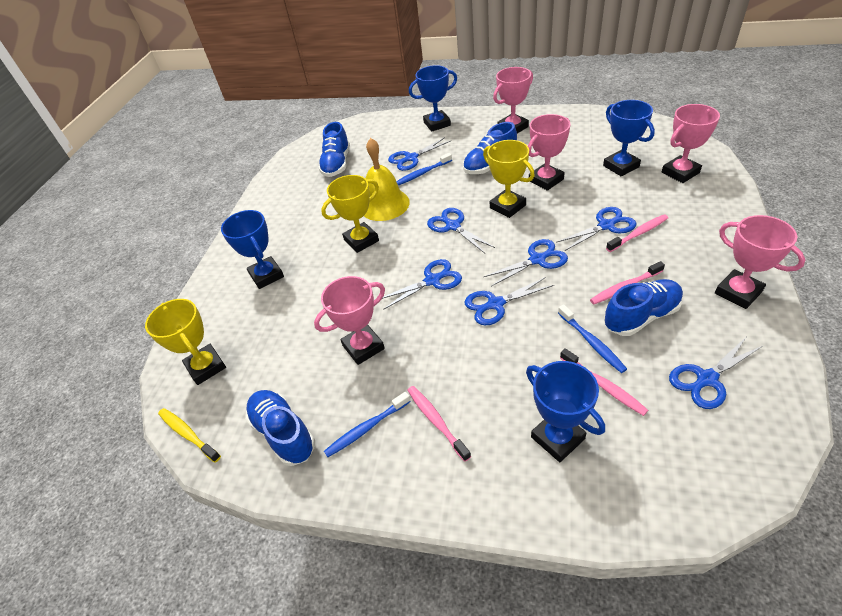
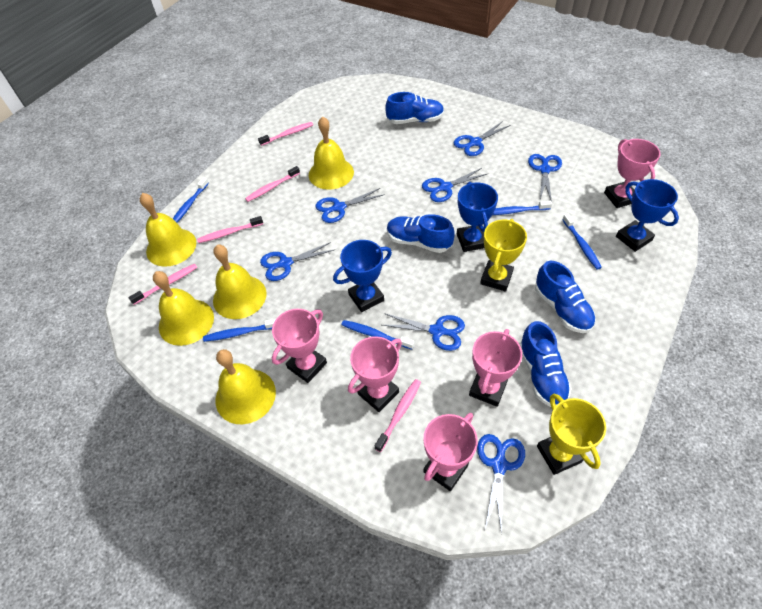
blue toothbrush: 3 -> 5
blue trophy: 4 -> 3
pink toothbrush: 4 -> 5
yellow bell: 1 -> 5
yellow toothbrush: 1 -> 0
yellow trophy: 3 -> 2

